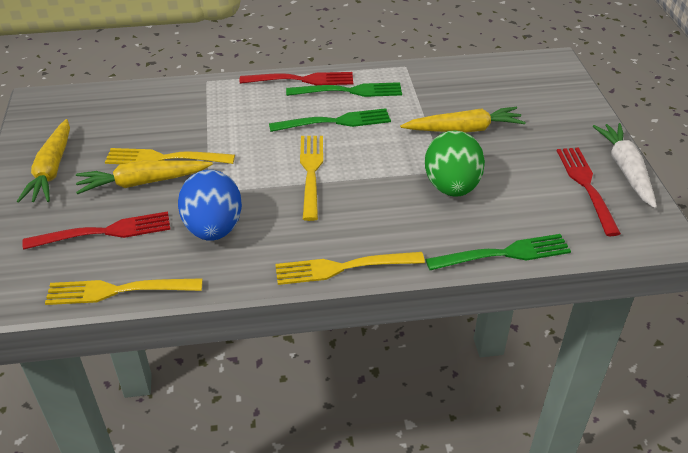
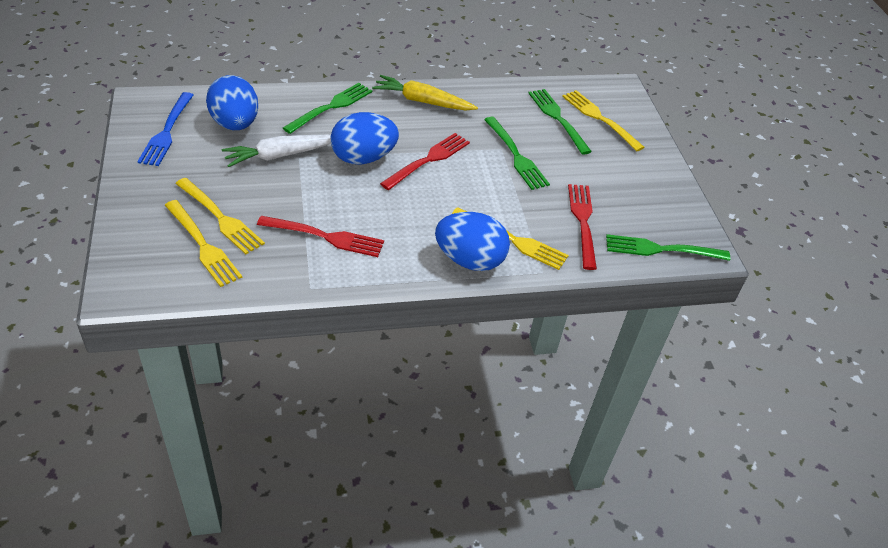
blue egg: 1 -> 3
blue fork: 0 -> 1
green egg: 1 -> 0
green fork: 3 -> 4
yellow carrot: 3 -> 1

